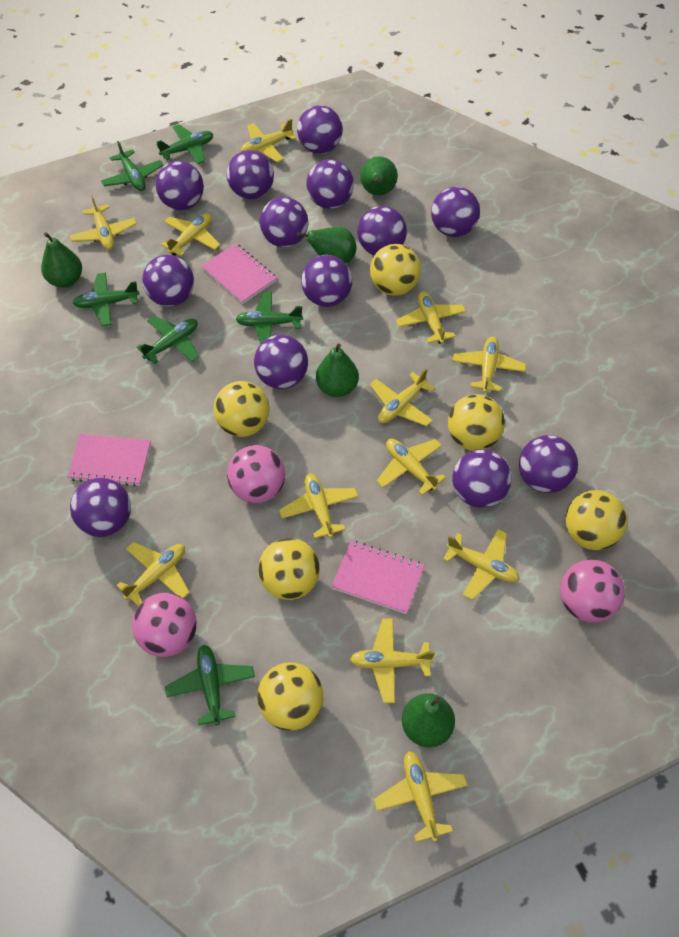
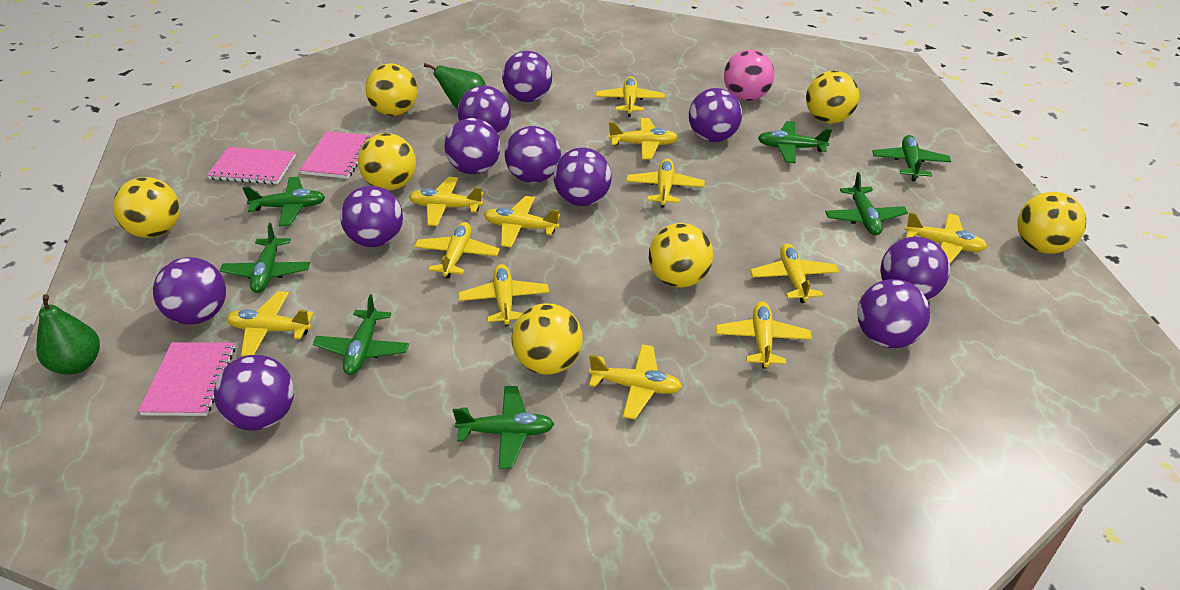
green pear: 5 -> 2
green plane: 6 -> 7
pink ball: 3 -> 1
purple ball: 13 -> 11
yellow ball: 6 -> 7

